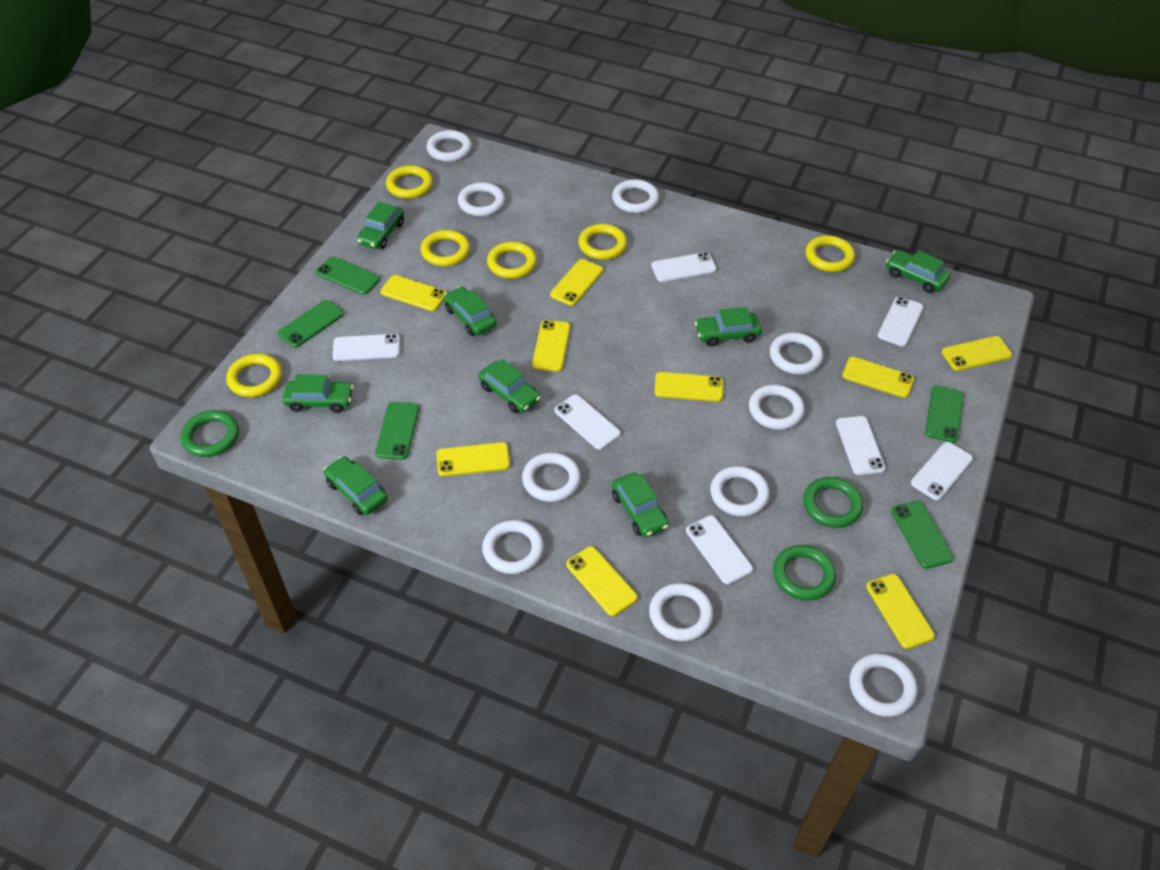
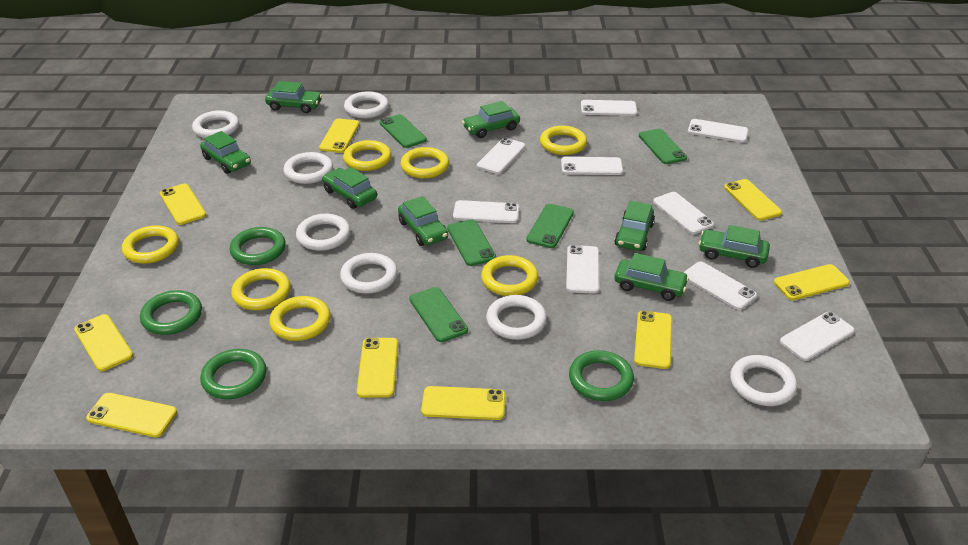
green ring: 3 -> 4
white phone: 7 -> 9
white ring: 10 -> 7
yellow ring: 6 -> 7

